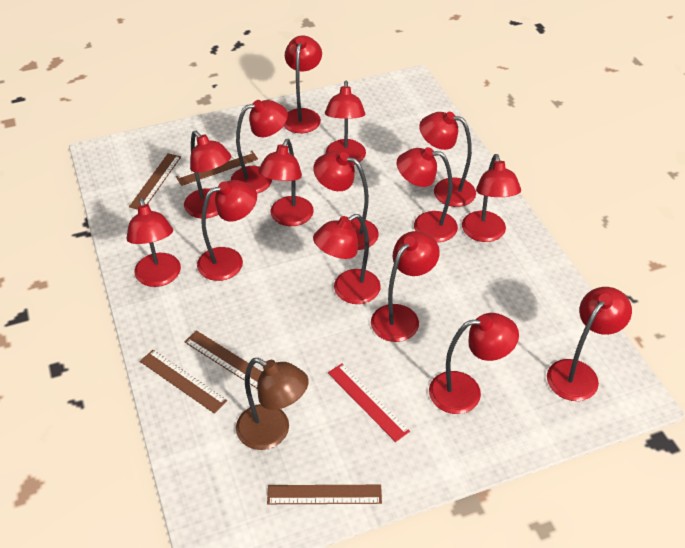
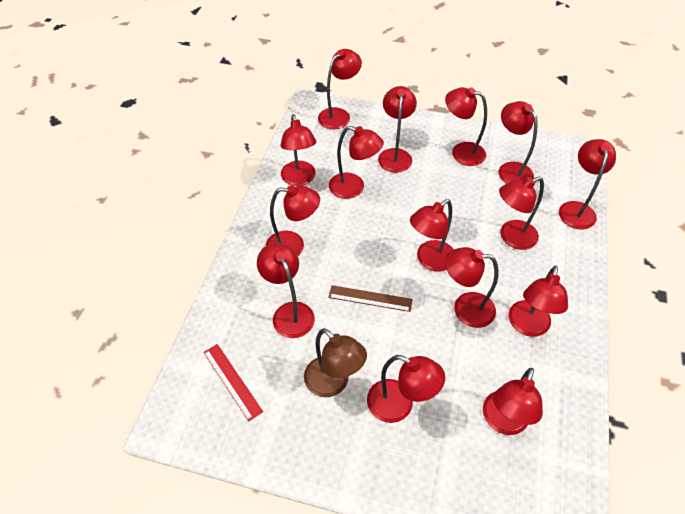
brown ruler: 5 -> 1

